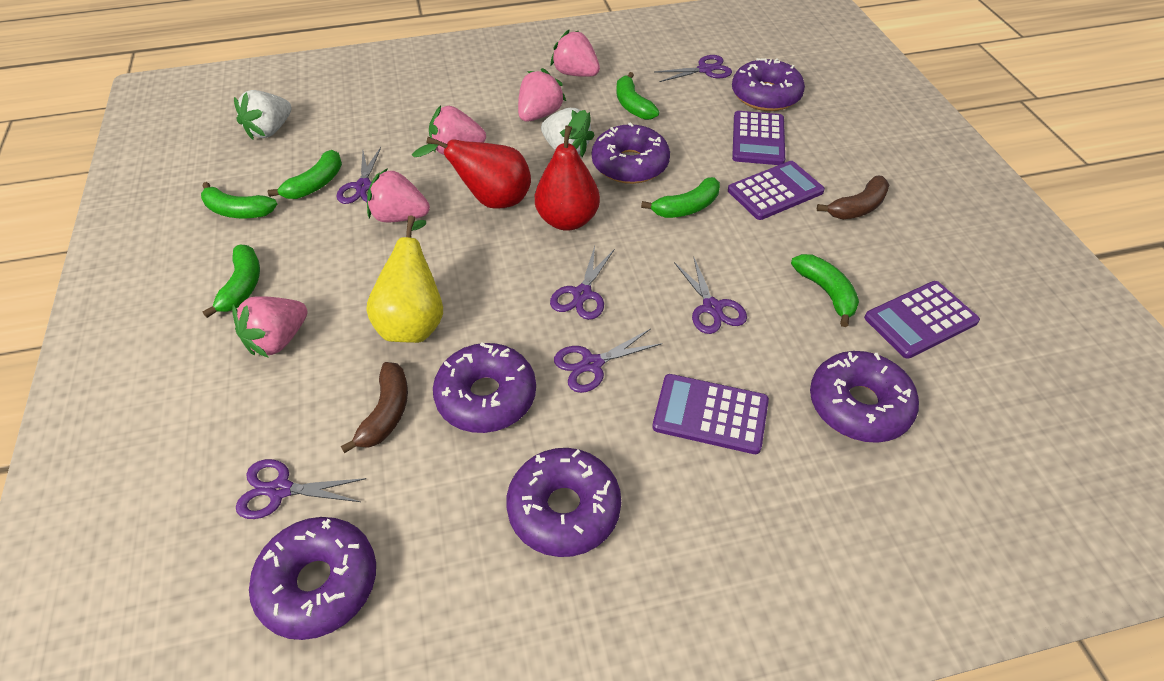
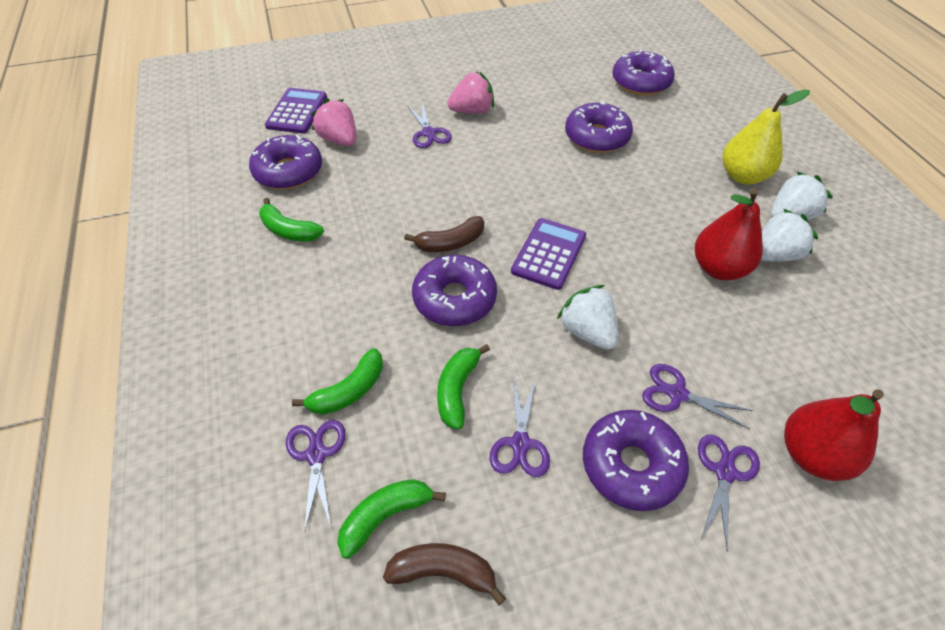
green banana: 6 -> 4
pink strawberry: 5 -> 2
purple calculator: 4 -> 2
purple donut: 6 -> 5
purple scissors: 6 -> 5
white strawberry: 2 -> 3

